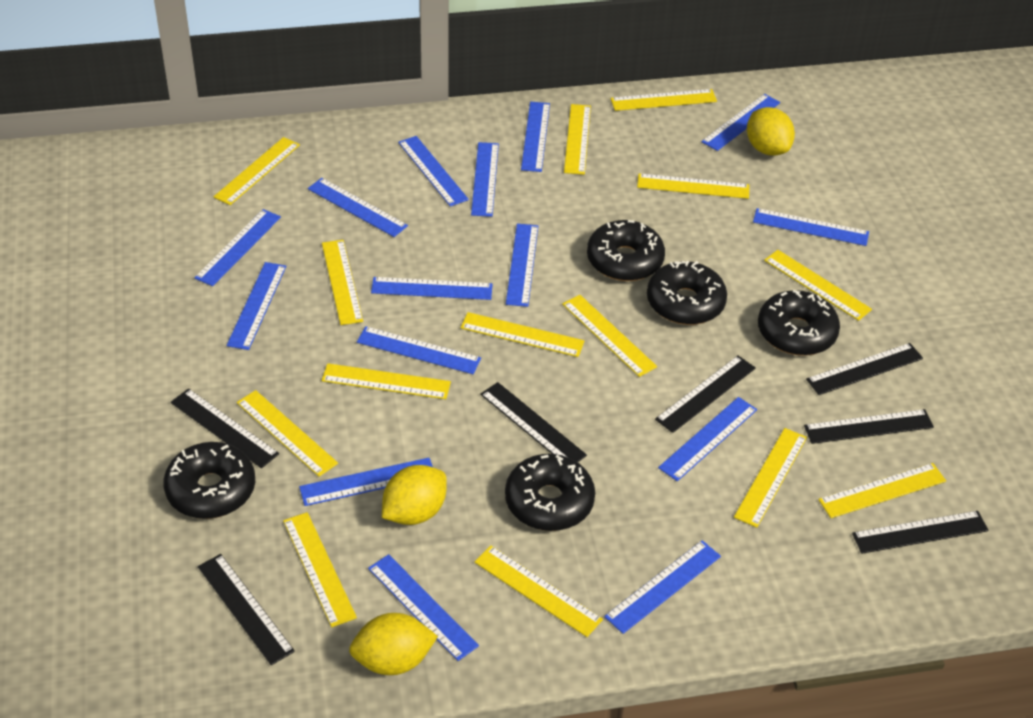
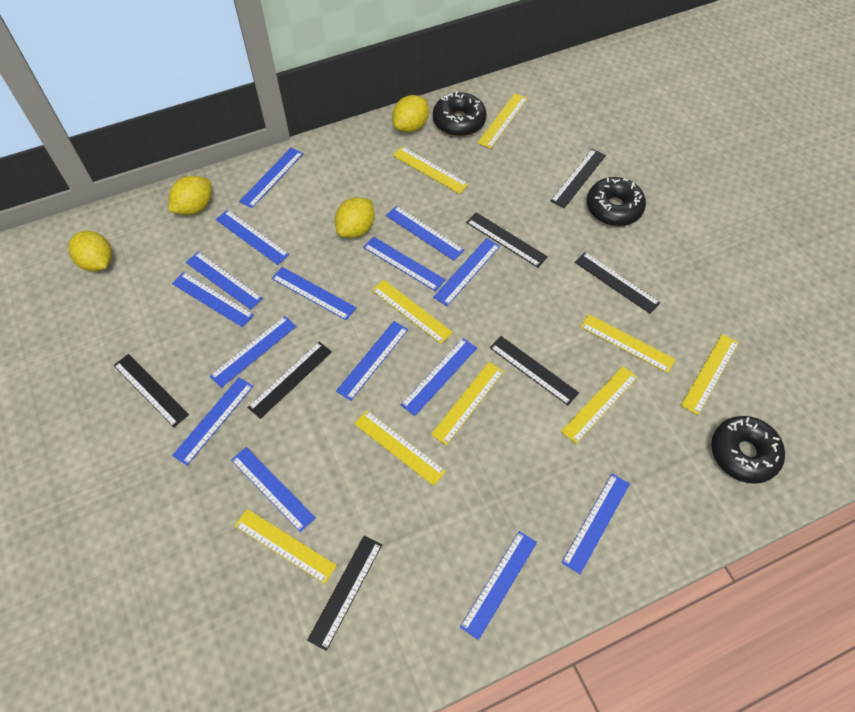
black donut: 5 -> 3
yellow lemon: 3 -> 4
yellow ruler: 14 -> 9

